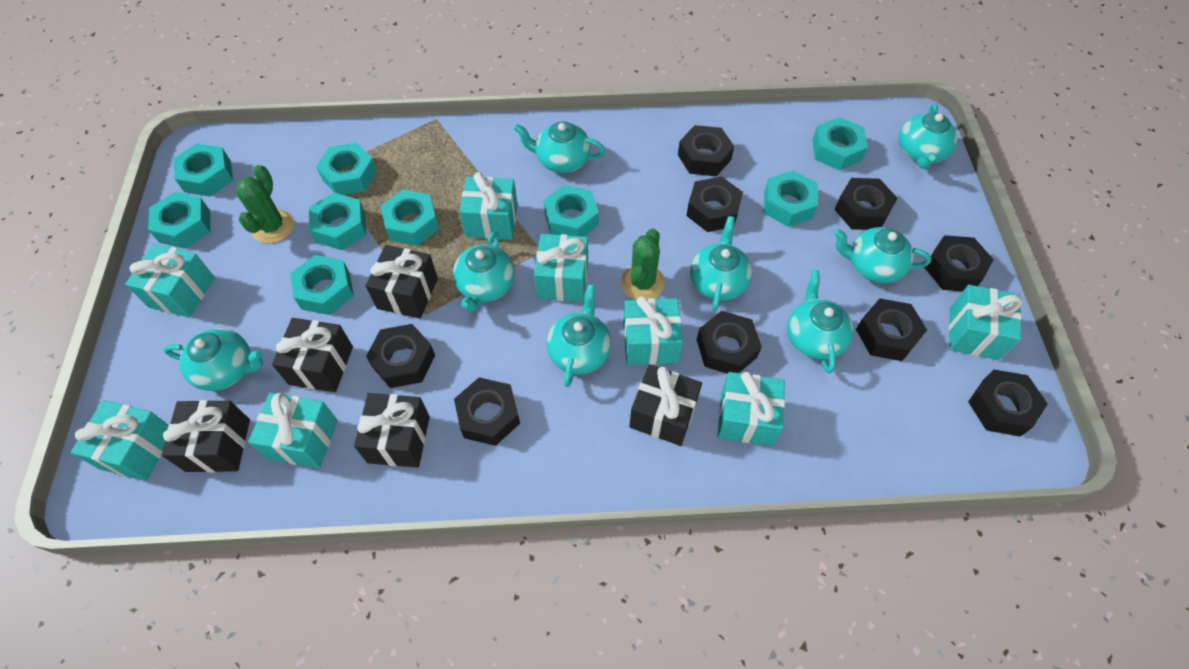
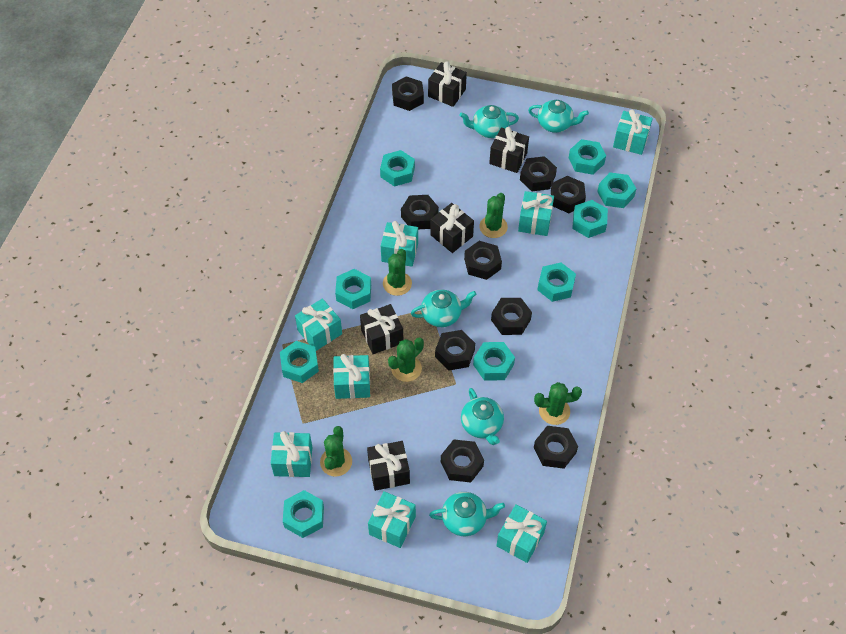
green cactus: 2 -> 5
turquoise teapot: 8 -> 5

